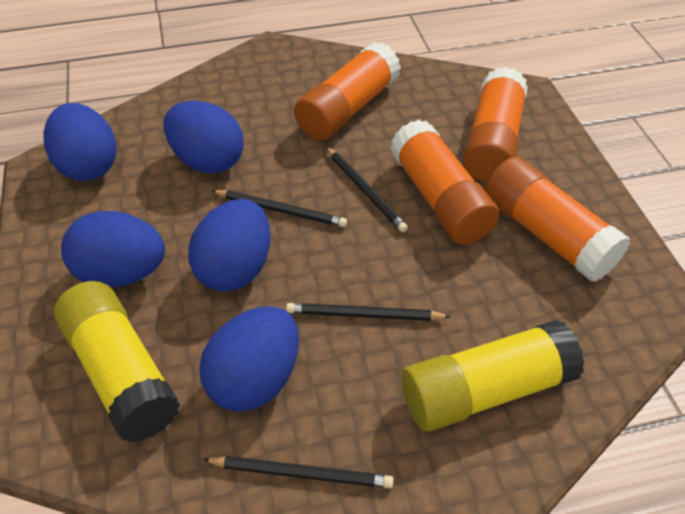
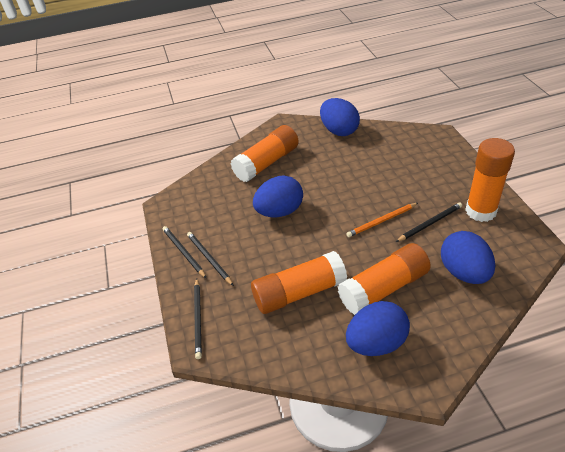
blue egg: 5 -> 4
orange pencil: 0 -> 1
yellow glue stick: 2 -> 0

